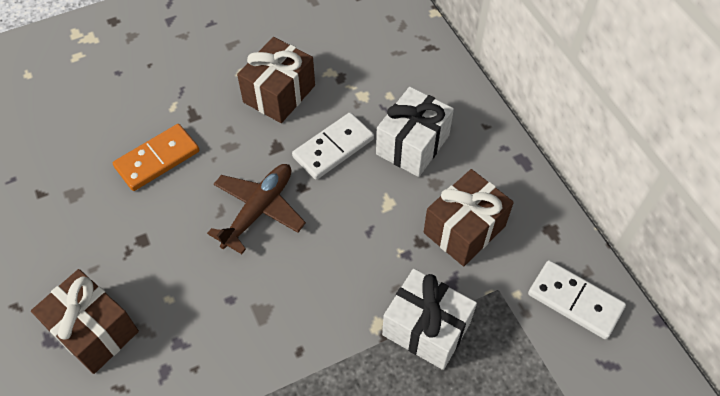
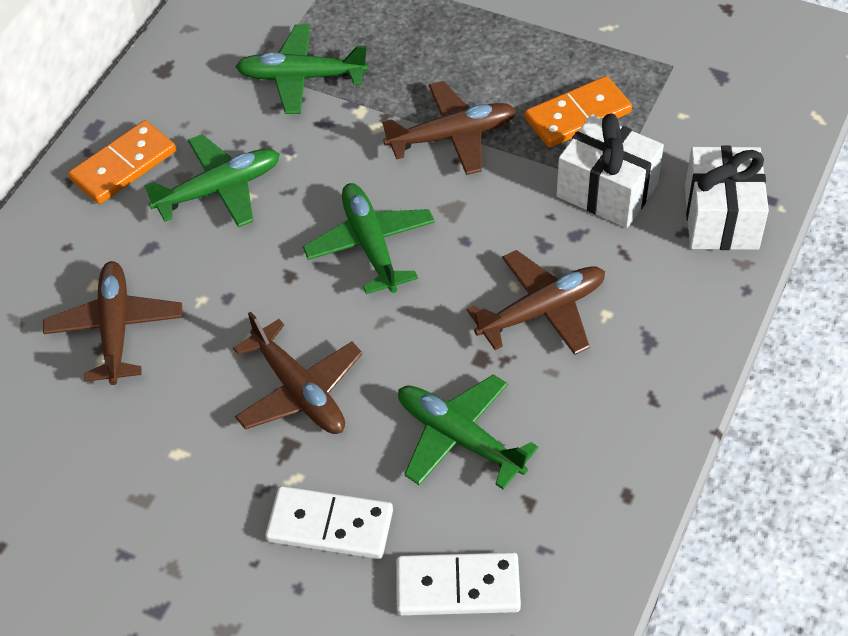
brown gift: 3 -> 0
brown plane: 1 -> 4
green plane: 0 -> 4
orange domino: 1 -> 2

